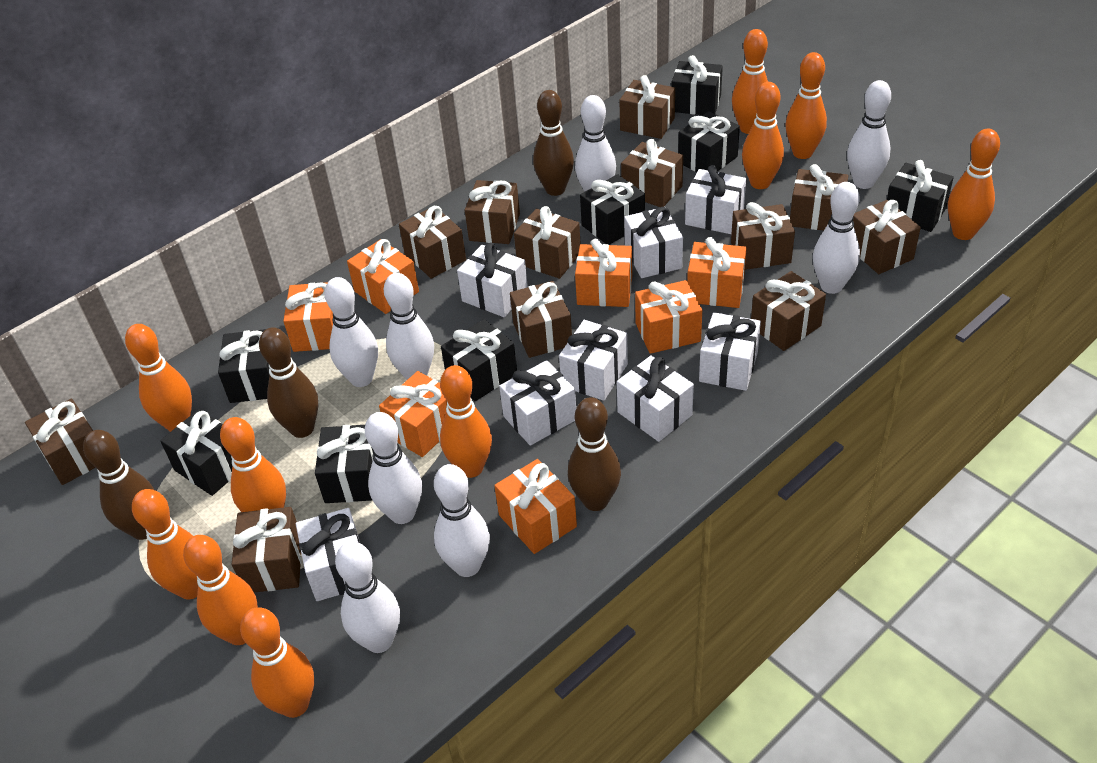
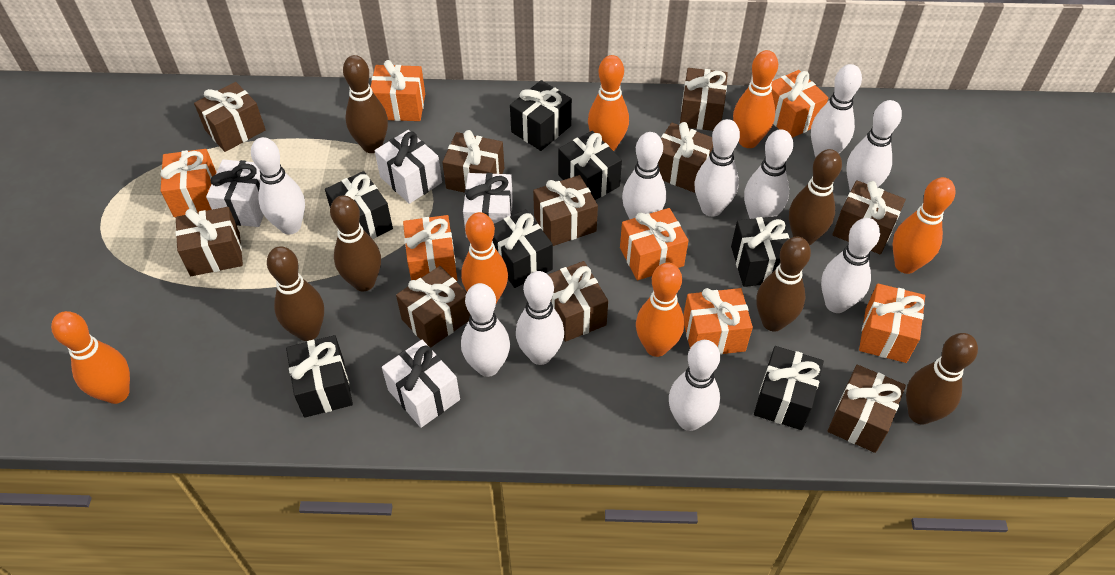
black gift: 8 -> 7
brown bowling pin: 4 -> 6
brown gift: 12 -> 10
orange bowling pin: 10 -> 6
white bowling pin: 8 -> 10
white gift: 8 -> 4

